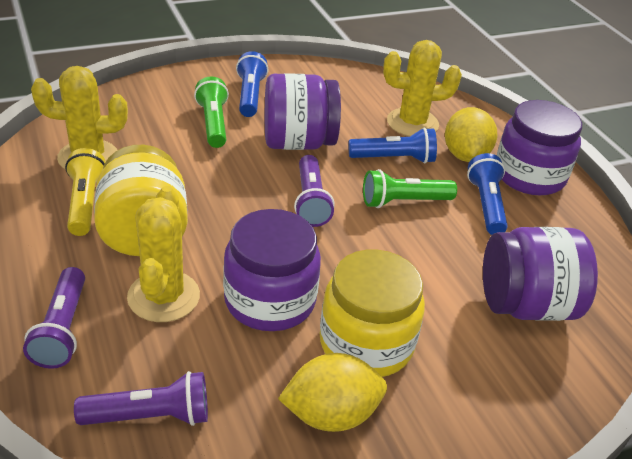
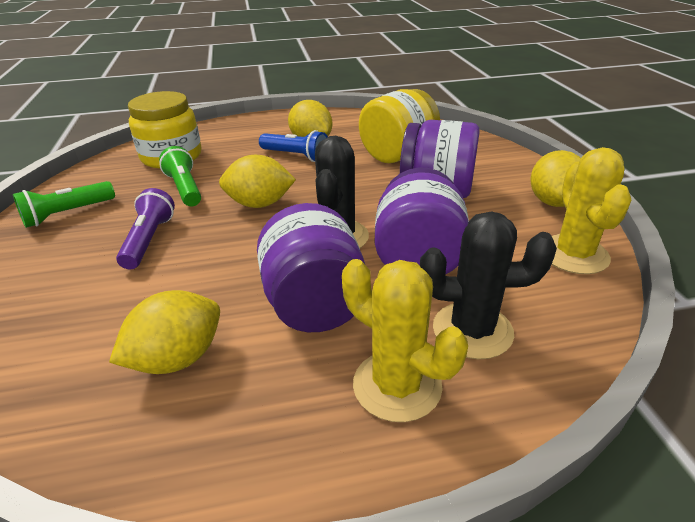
black cactus: 0 -> 2
blue flashlight: 3 -> 1
purple flashlight: 3 -> 1
purple jar: 4 -> 3
yellow cactus: 3 -> 2
yellow flashlight: 1 -> 0
yellow lemon: 2 -> 4

